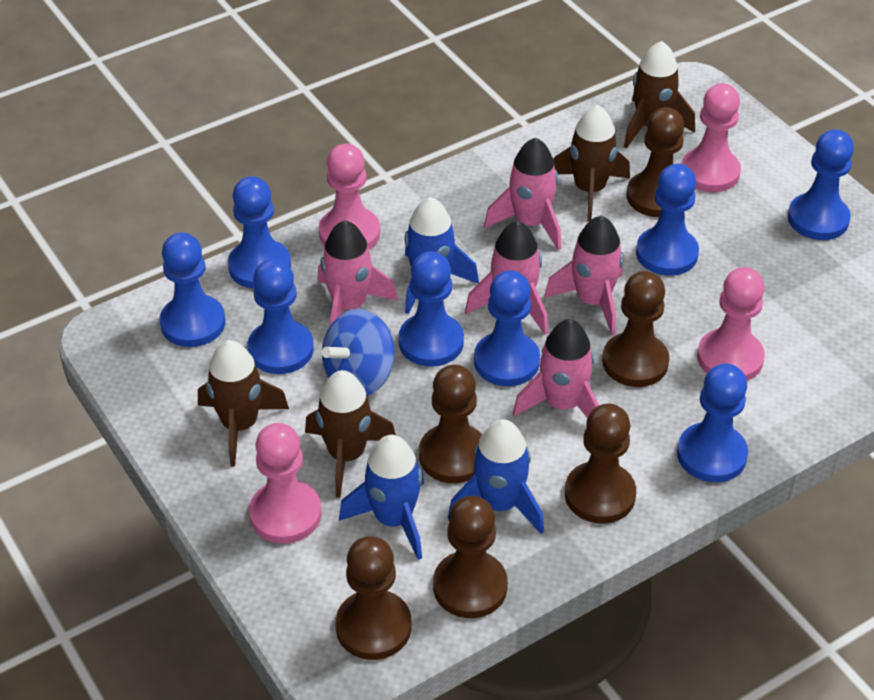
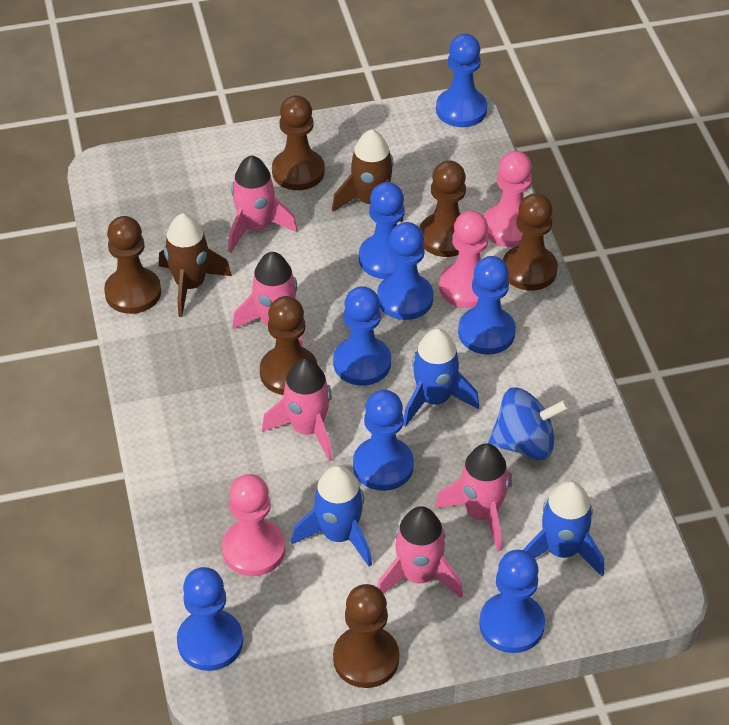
brown rocket: 4 -> 2
pink pawn: 4 -> 3

